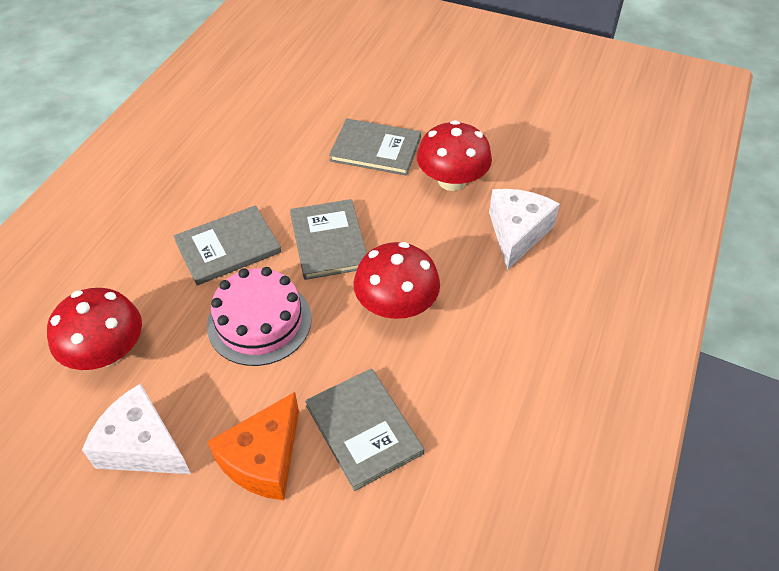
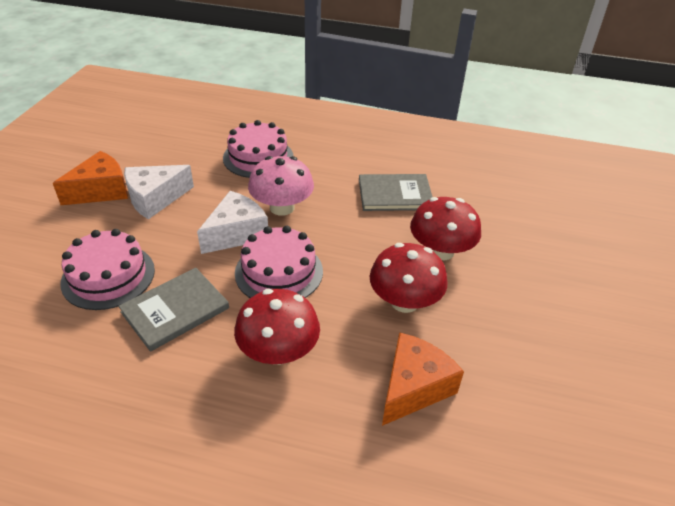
grey book: 4 -> 2
orange cheese: 1 -> 2
pink cake: 1 -> 3
pink mushroom: 0 -> 1

